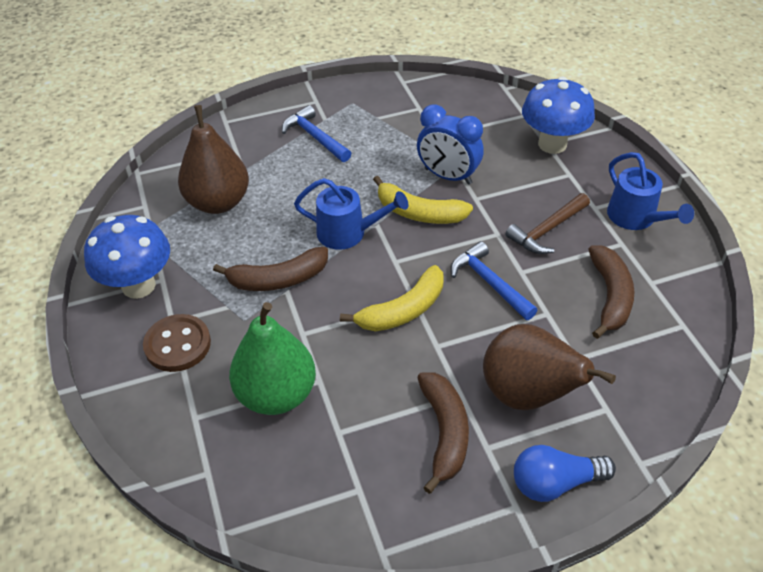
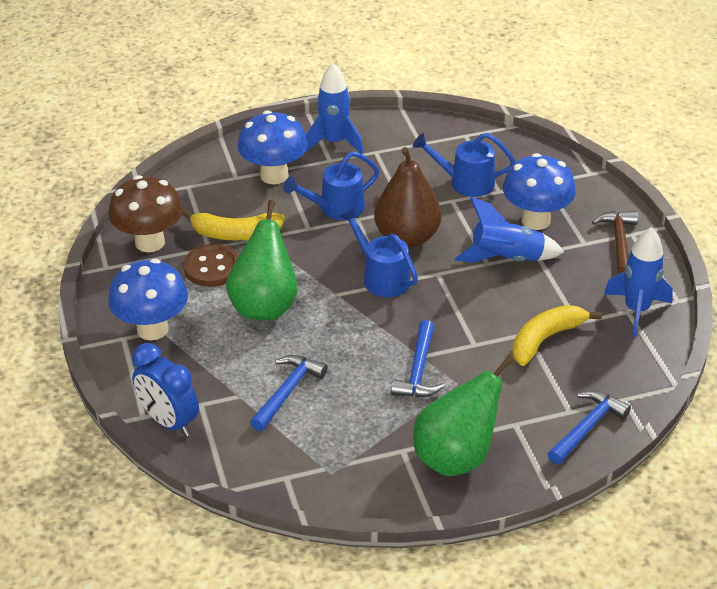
blue hammer: 2 -> 3
blue light bulb: 1 -> 0
blue mushroom: 2 -> 3
blue rocket: 0 -> 3
blue watering can: 2 -> 3
brown banana: 3 -> 0
brown mushroom: 0 -> 1
brown pear: 2 -> 1
green pear: 1 -> 2

